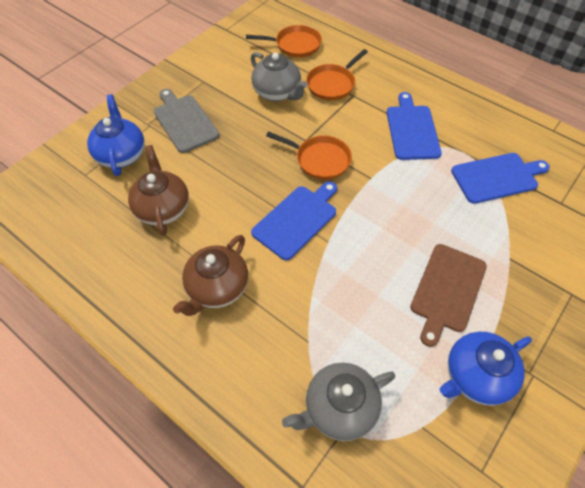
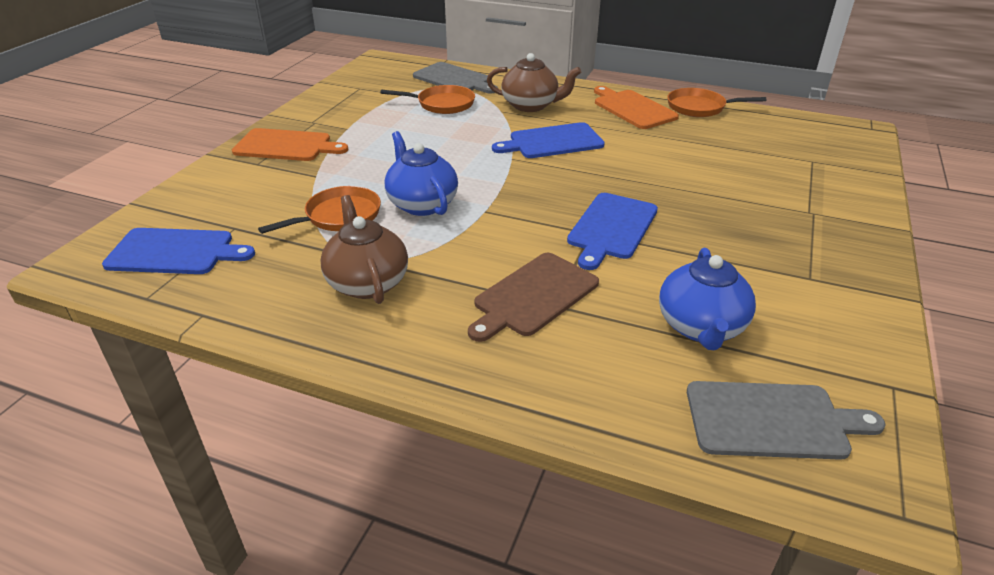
grey cutting board: 1 -> 2
grey teapot: 2 -> 0
orange cutting board: 0 -> 2

